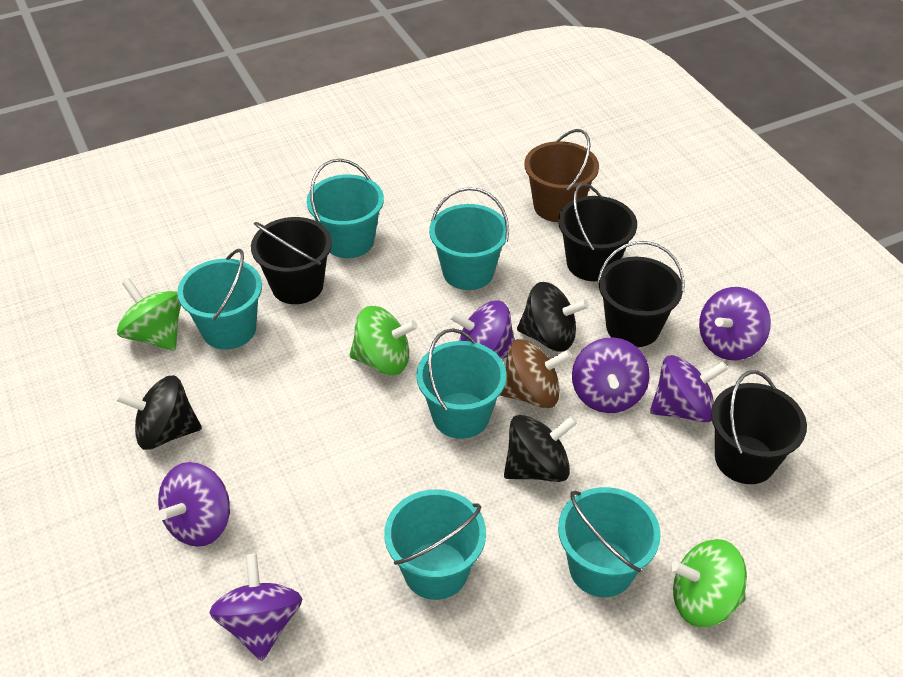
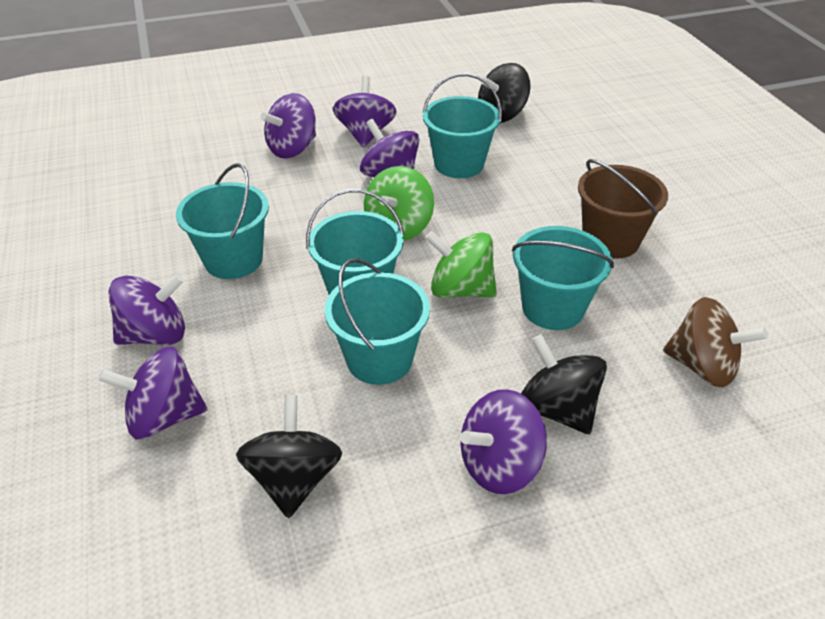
black bucket: 4 -> 0
green spinning top: 3 -> 2
turquoise bucket: 6 -> 5

